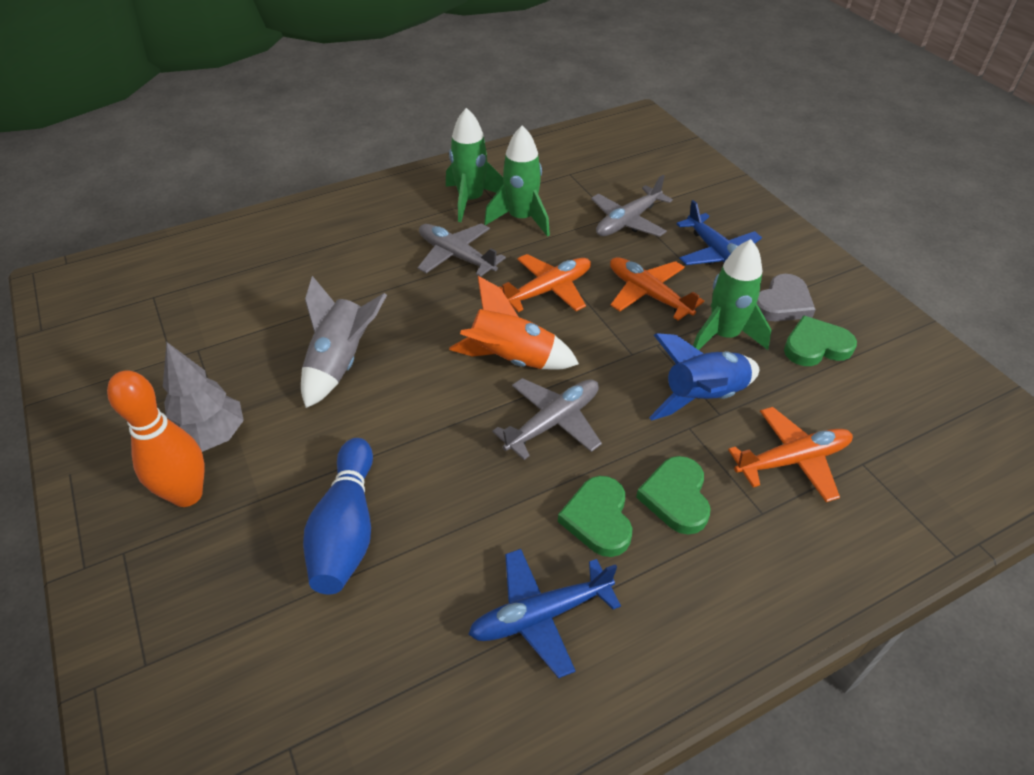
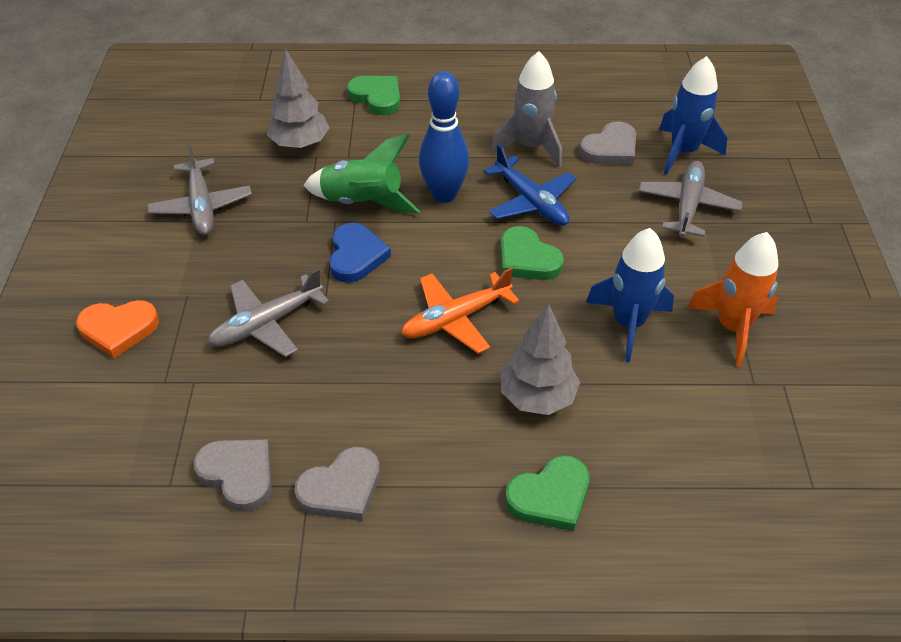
blue heart: 0 -> 1
blue plane: 2 -> 1
blue rocket: 1 -> 2
green rocket: 3 -> 1
grey heart: 1 -> 3
grey tree: 1 -> 2
orange bowling pin: 1 -> 0
orange heart: 0 -> 1
orange plane: 3 -> 1

